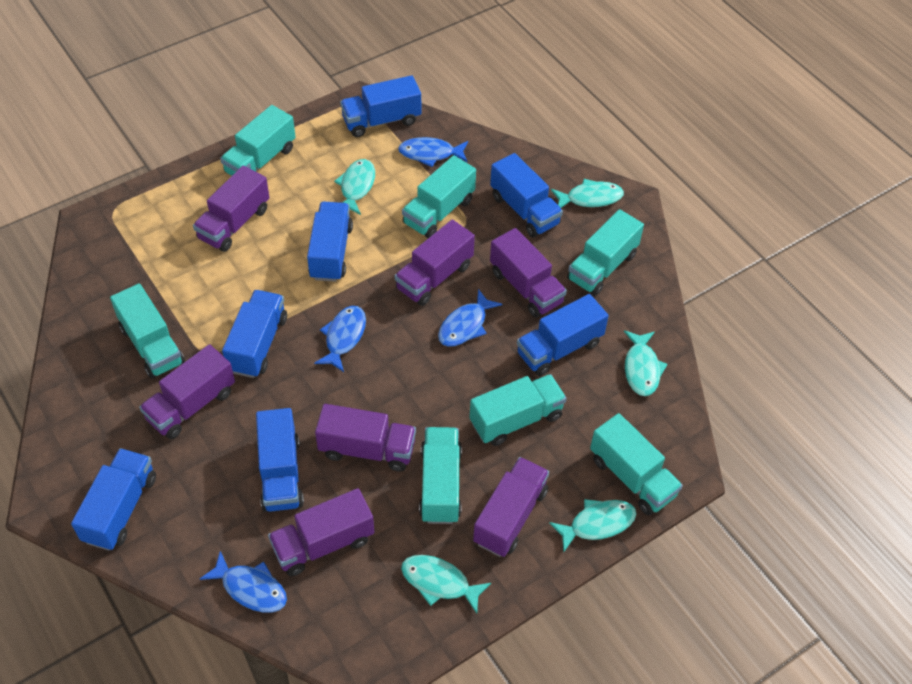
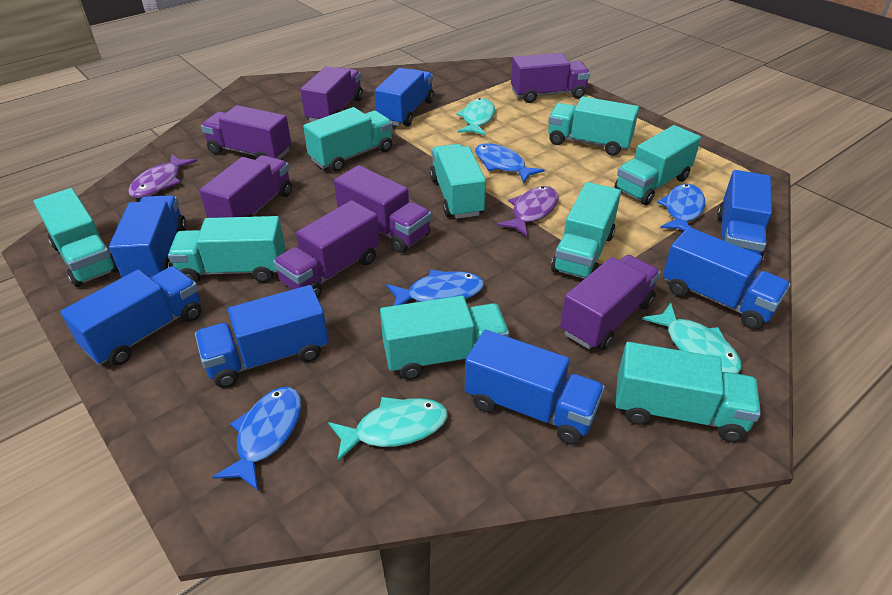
purple fish: 0 -> 2
turquoise fish: 5 -> 3
turquoise truck: 7 -> 9

